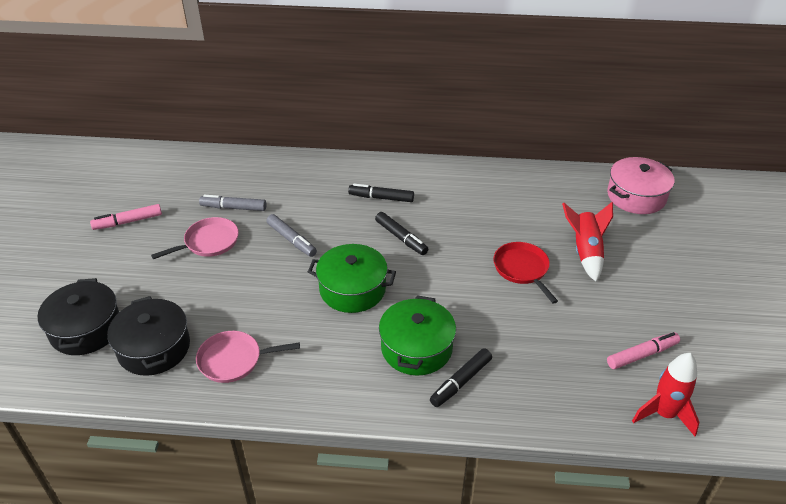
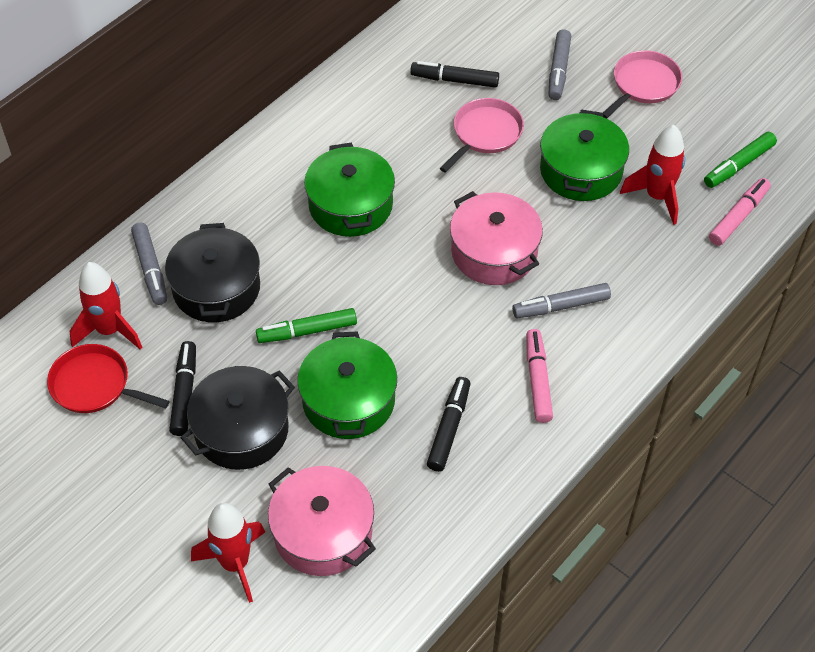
green marker: 0 -> 2
green pot: 2 -> 3
grey marker: 2 -> 3
pink pot: 1 -> 2
red rocket: 2 -> 3

